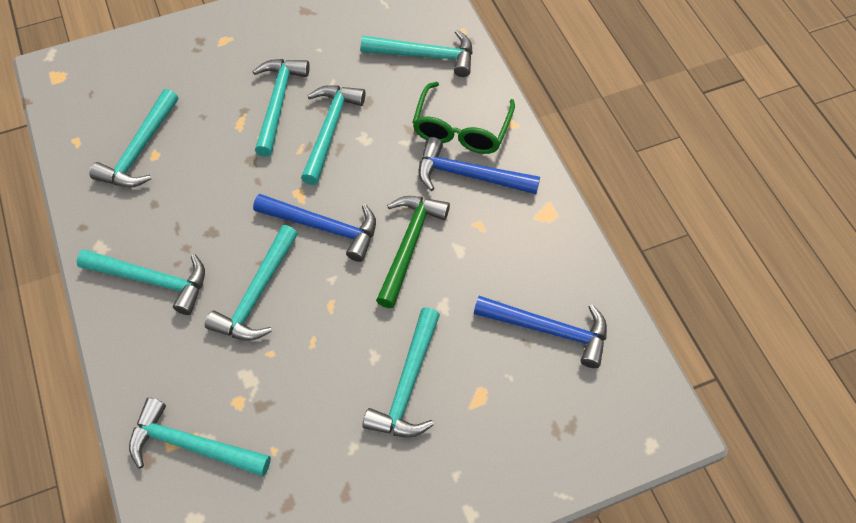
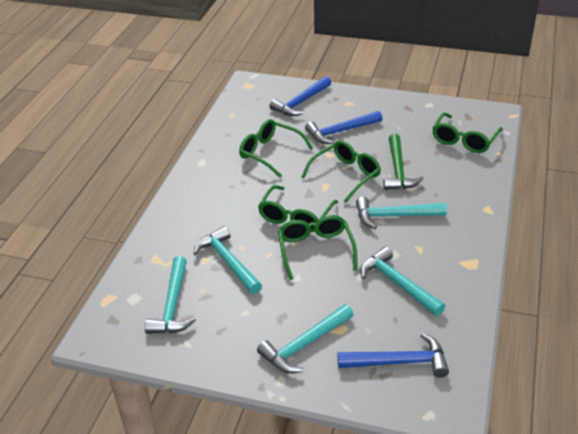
green glasses: 1 -> 5
turquoise hammer: 8 -> 5

